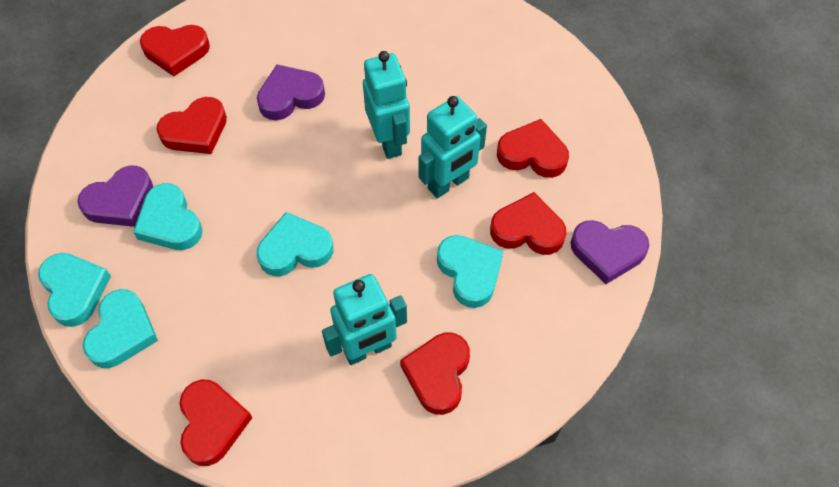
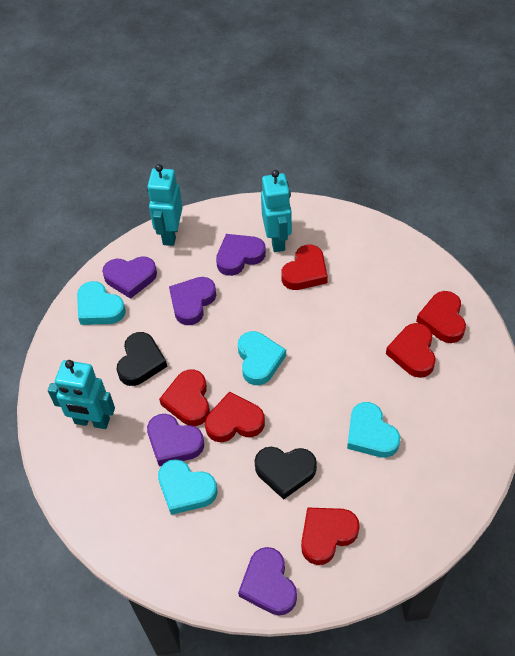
black heart: 0 -> 2
purple heart: 3 -> 5
turquoise heart: 5 -> 4

